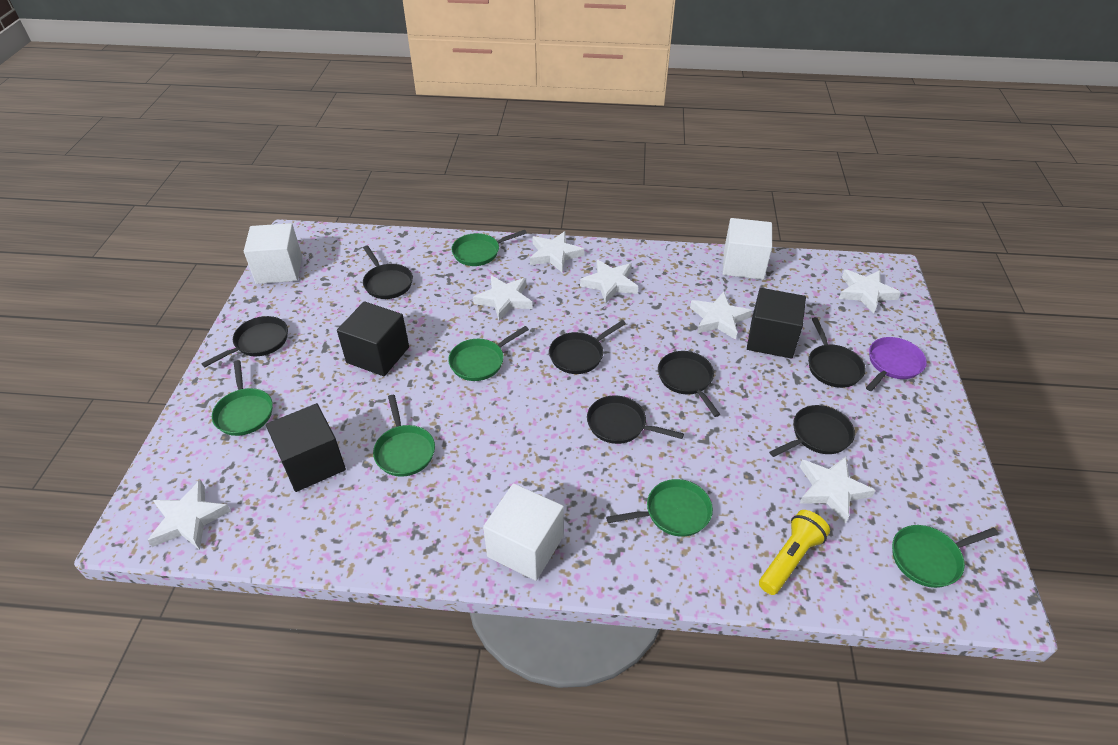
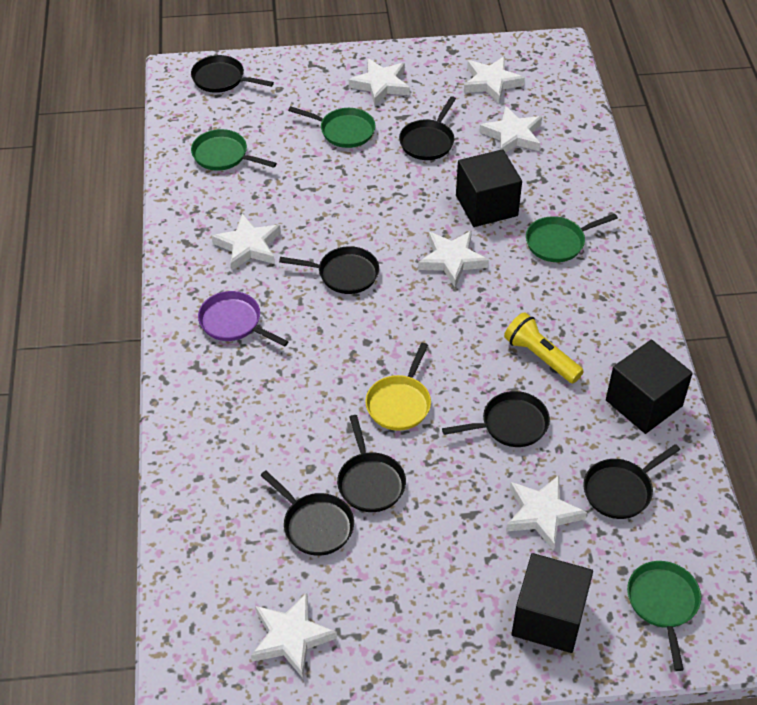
green pan: 6 -> 4
white cube: 3 -> 0
yellow pan: 0 -> 1

